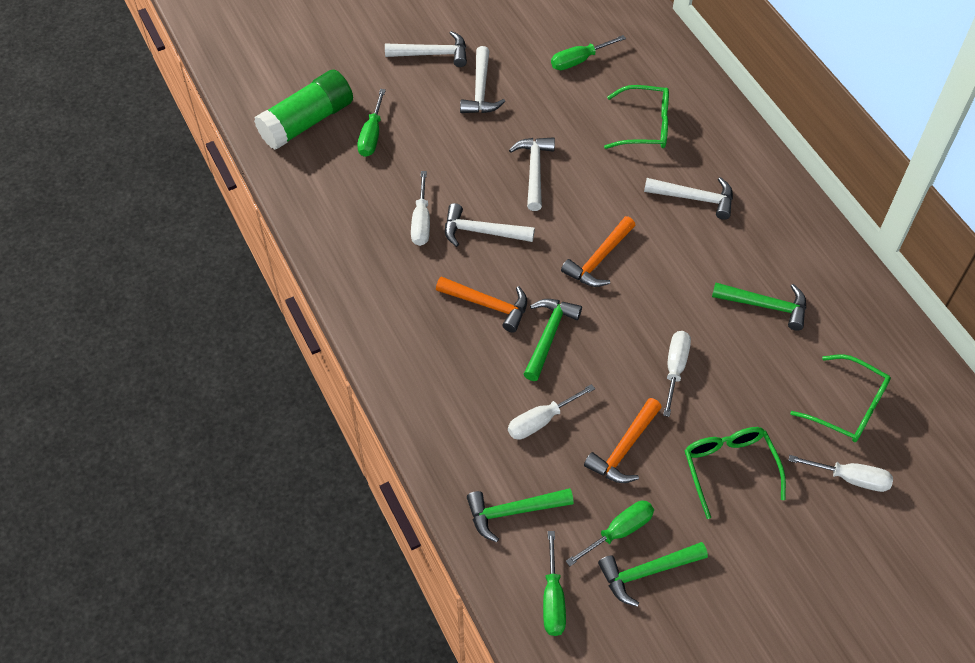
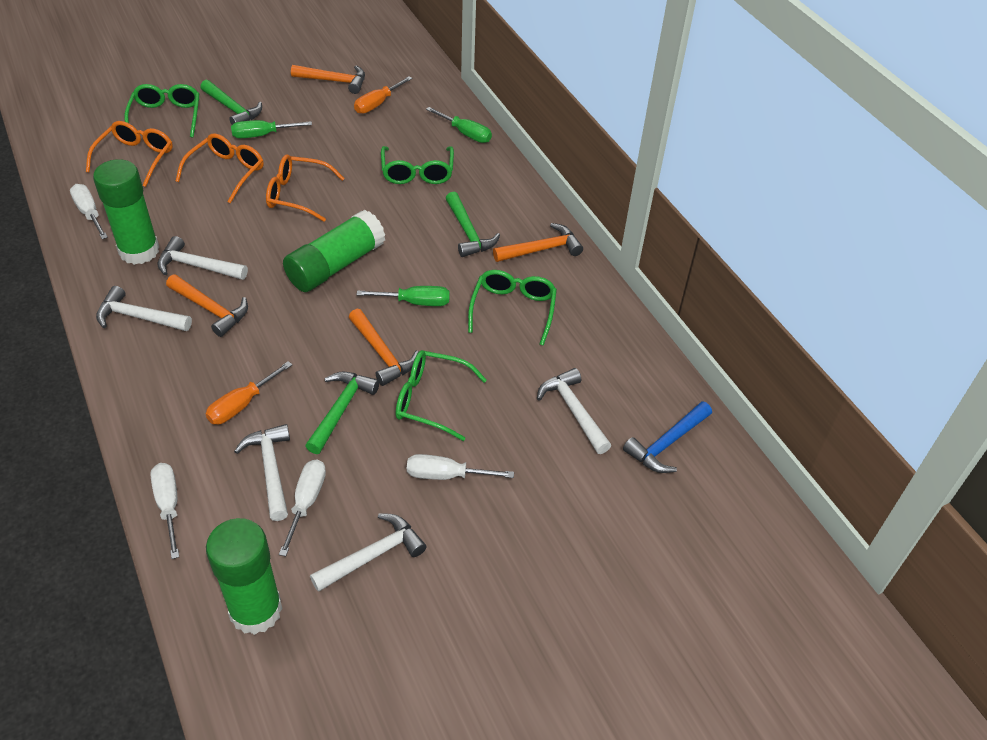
blue hammer: 0 -> 1
green glasses: 3 -> 4
green glue stick: 1 -> 3
green hammer: 4 -> 3
green screwdriver: 4 -> 3
orange glasses: 0 -> 3
orange hammer: 3 -> 4
orange screwdriver: 0 -> 2

